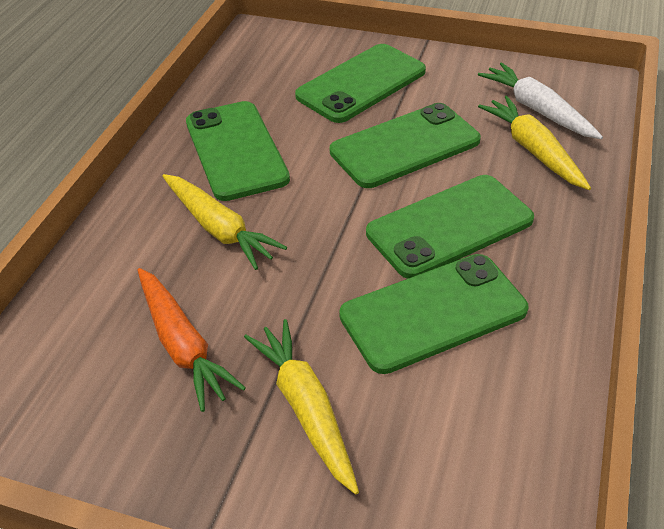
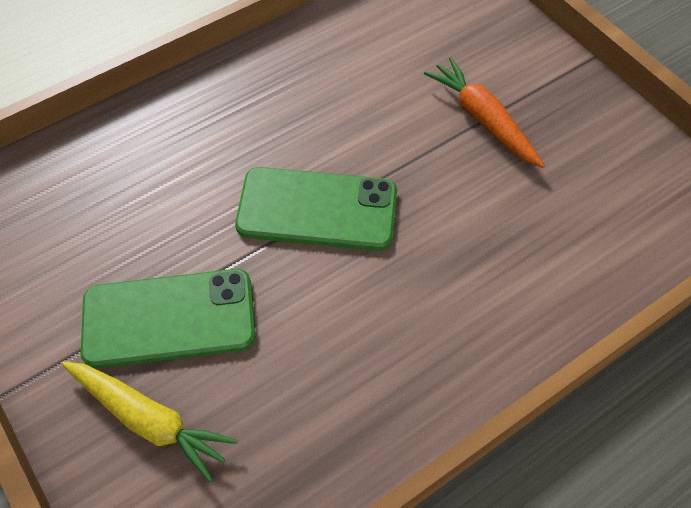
green phone: 5 -> 2
white carrot: 1 -> 0
yellow carrot: 3 -> 1

